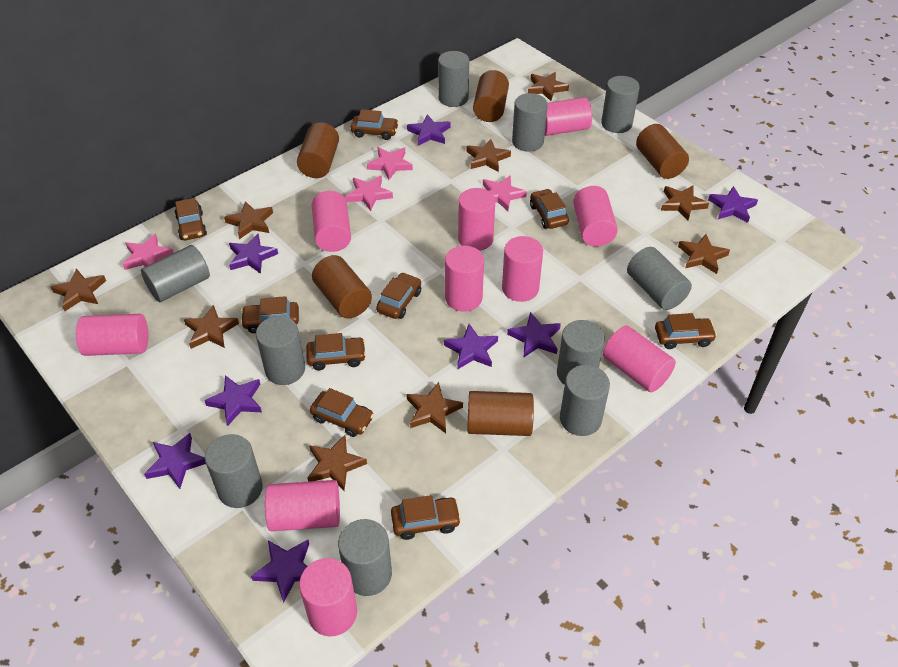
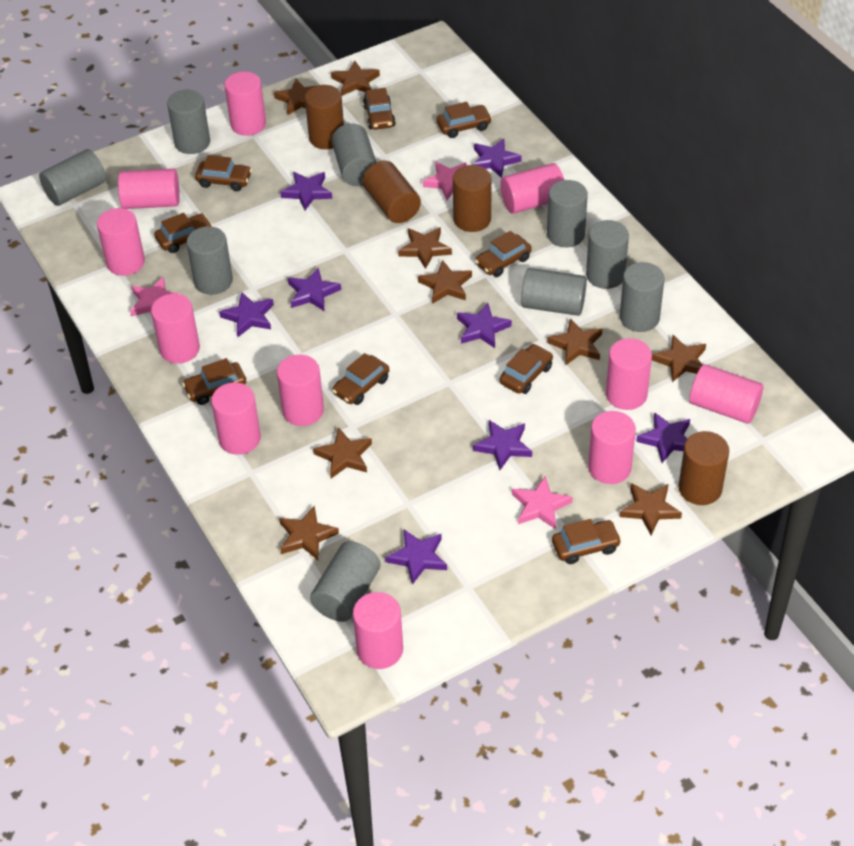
brown cylinder: 5 -> 4
grey cylinder: 10 -> 9
pink cylinder: 10 -> 11
pink star: 4 -> 3

